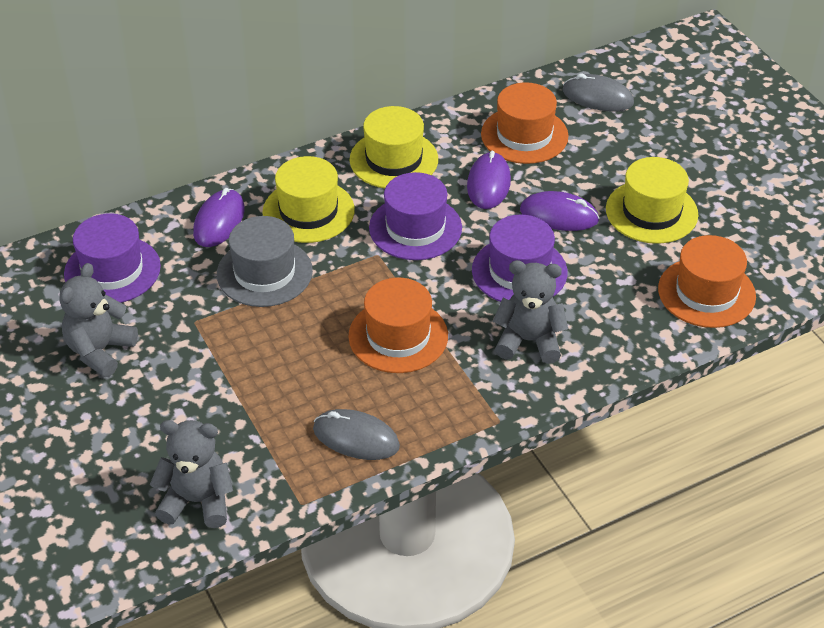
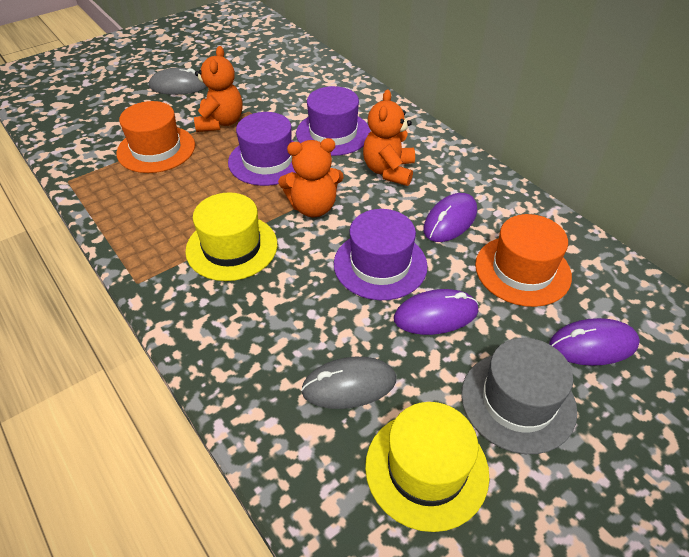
grey teddy bear: 3 -> 0
orange hat: 3 -> 2
orange teddy bear: 0 -> 3
yellow hat: 3 -> 2

